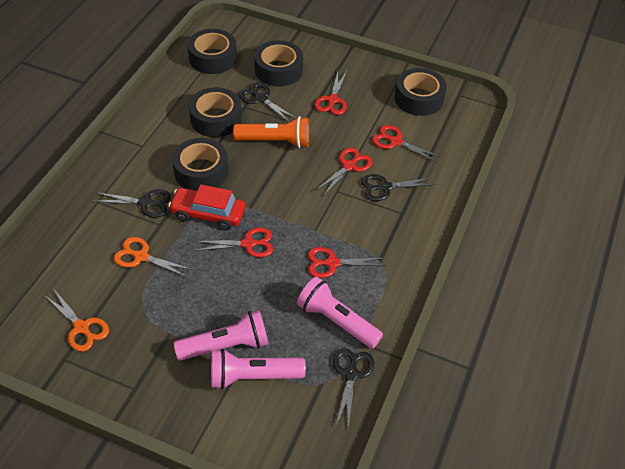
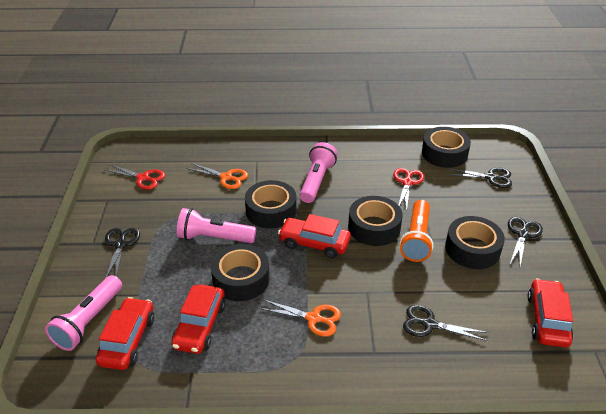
red car: 1 -> 4
red scissors: 5 -> 2

